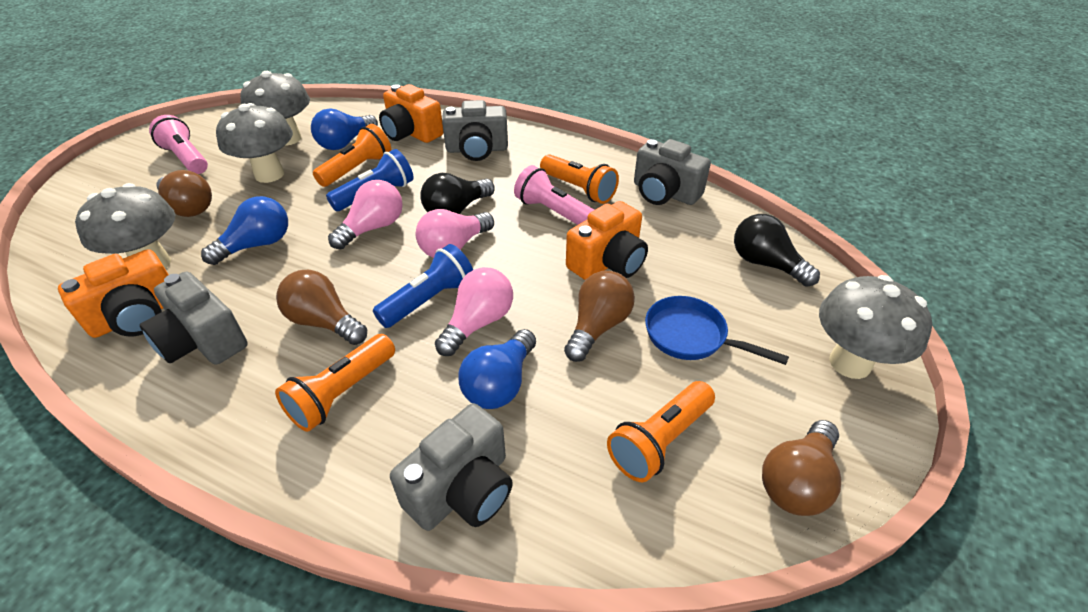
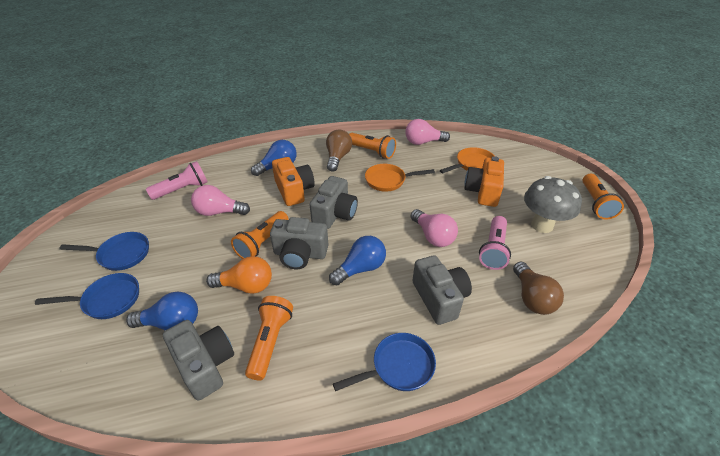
black light bulb: 2 -> 0
blue flashlight: 2 -> 0
blue pan: 1 -> 3
brown light bulb: 4 -> 2
grey mushroom: 4 -> 1
orange camera: 3 -> 2
orange light bulb: 0 -> 1
orange pan: 0 -> 2

